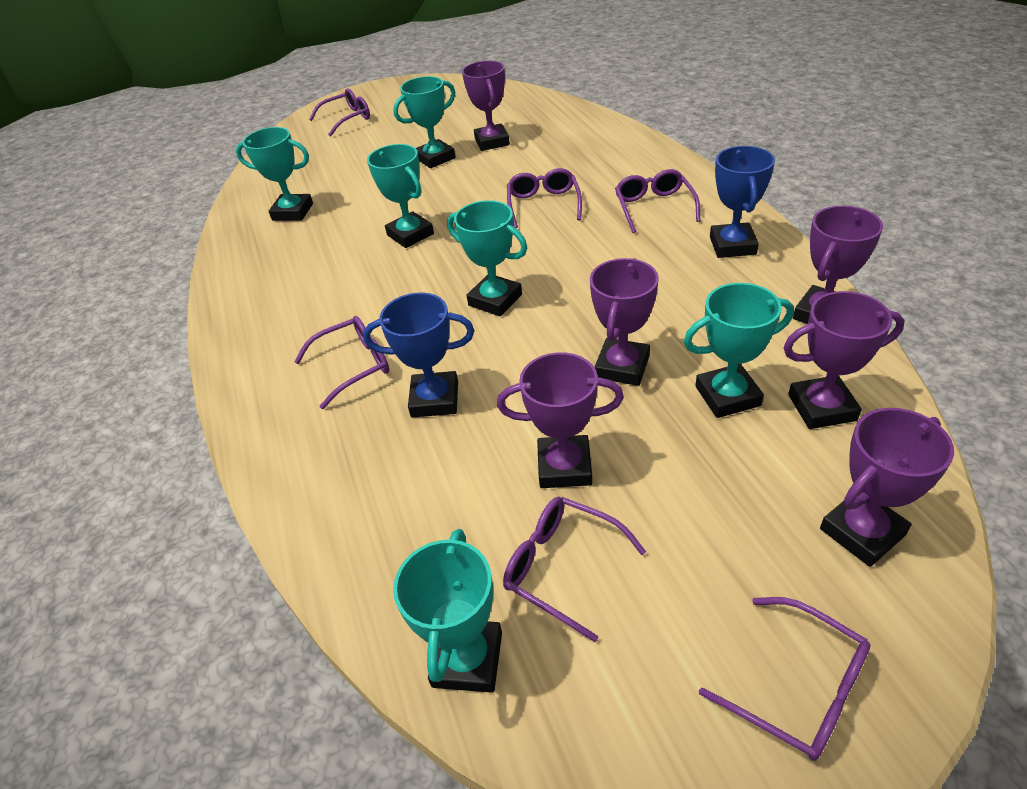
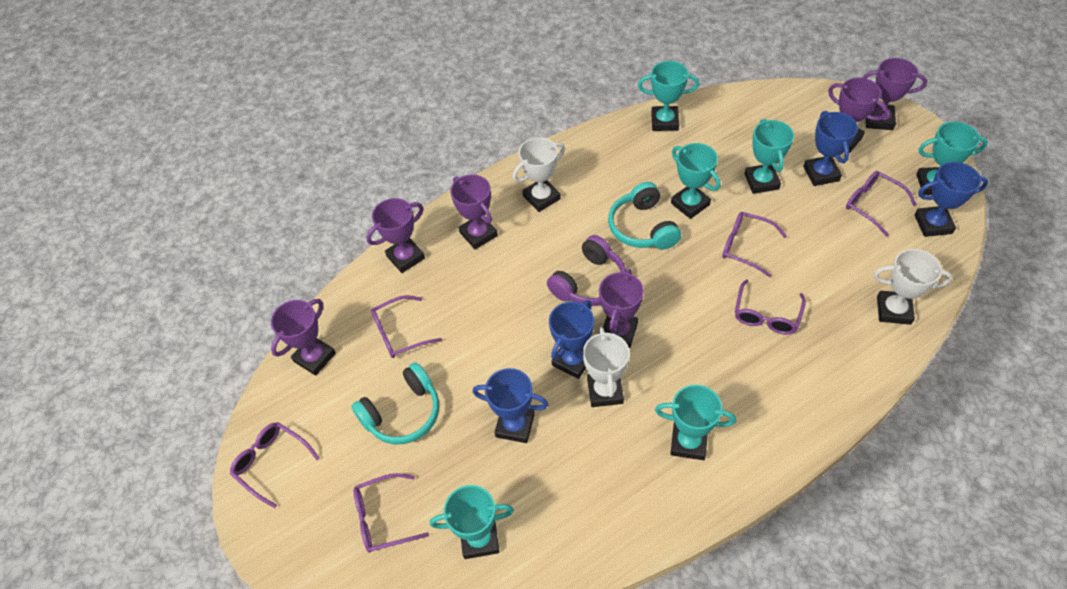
blue trophy: 2 -> 4
purple headphones: 0 -> 1
turquoise headphones: 0 -> 2
white trophy: 0 -> 3

